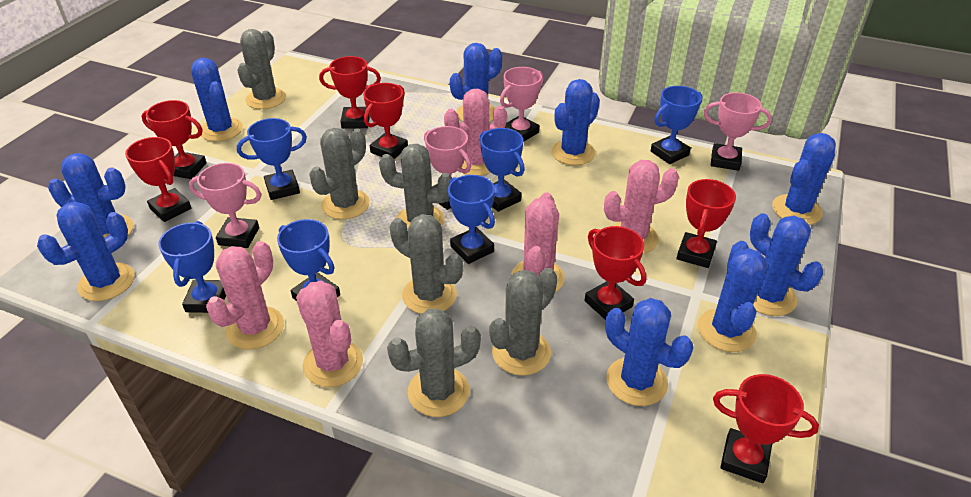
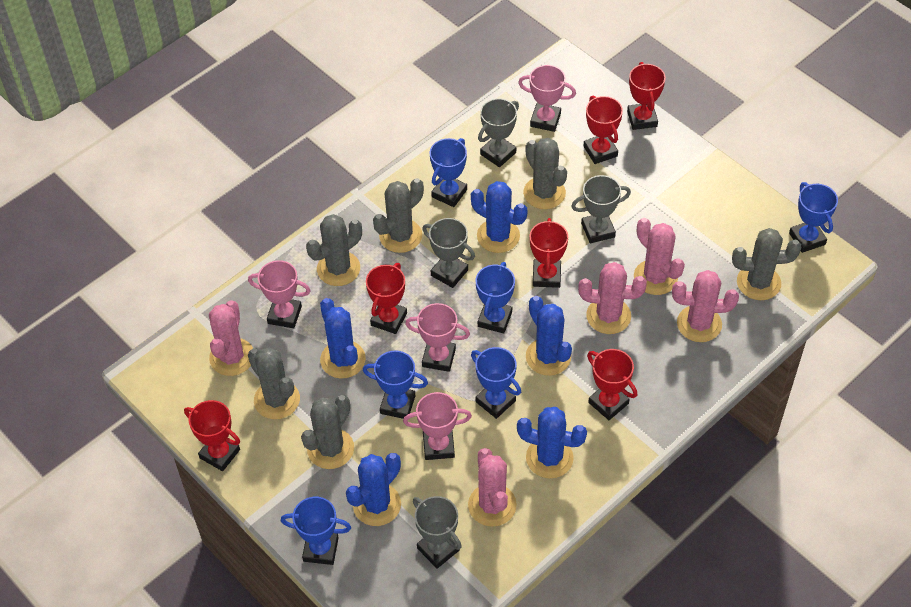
blue cactus: 9 -> 5
grey trophy: 0 -> 4
red trophy: 7 -> 6

